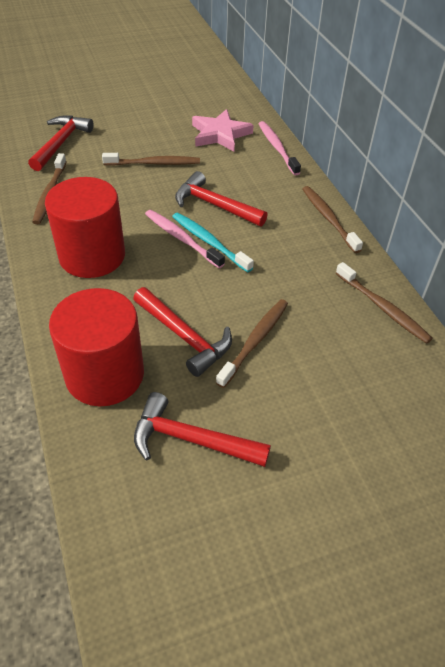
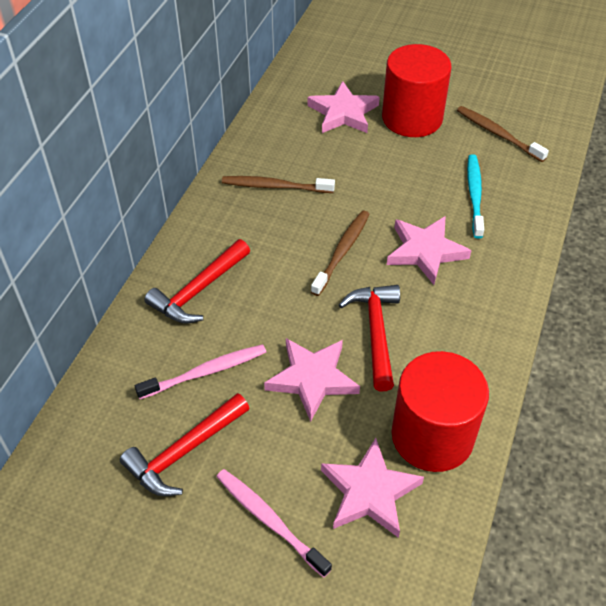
brown toothbrush: 5 -> 3
pink star: 1 -> 4
red hammer: 4 -> 3

